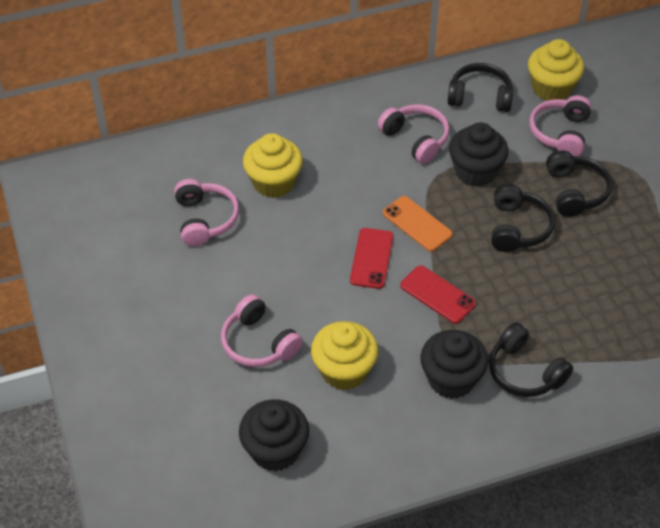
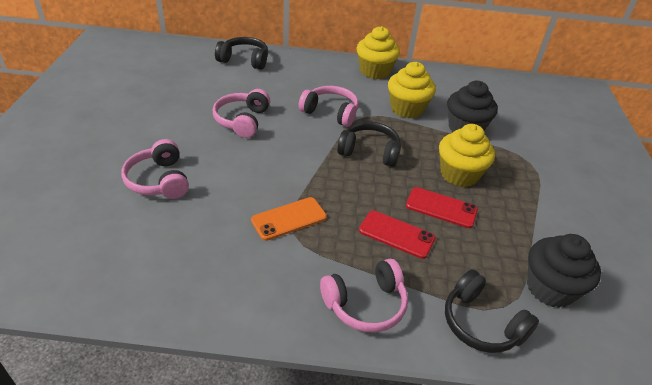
black cupcake: 3 -> 2
black headphones: 4 -> 3

